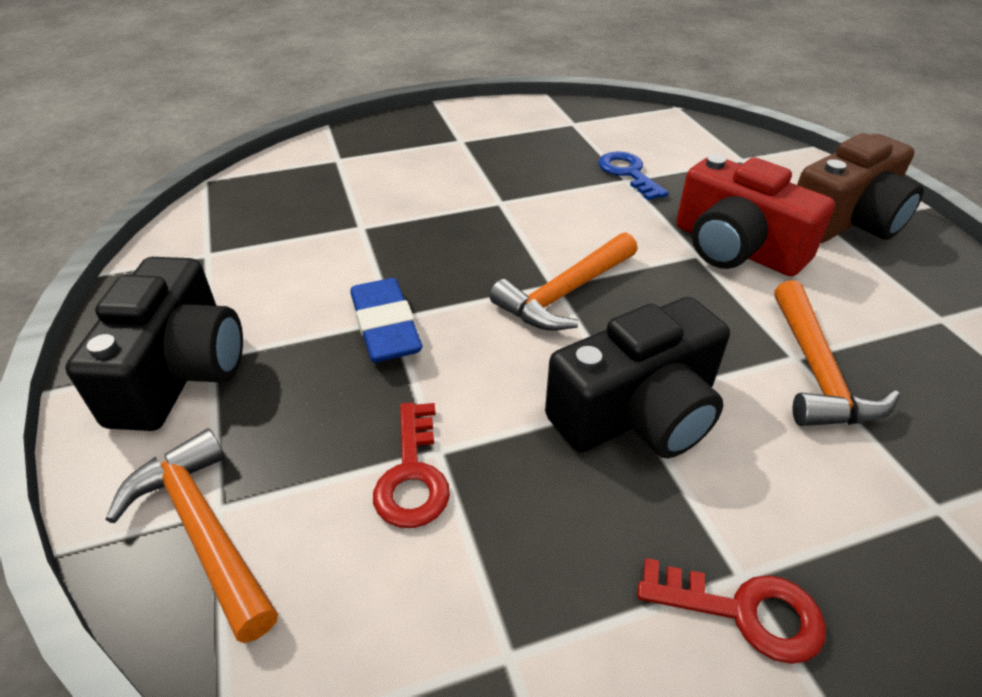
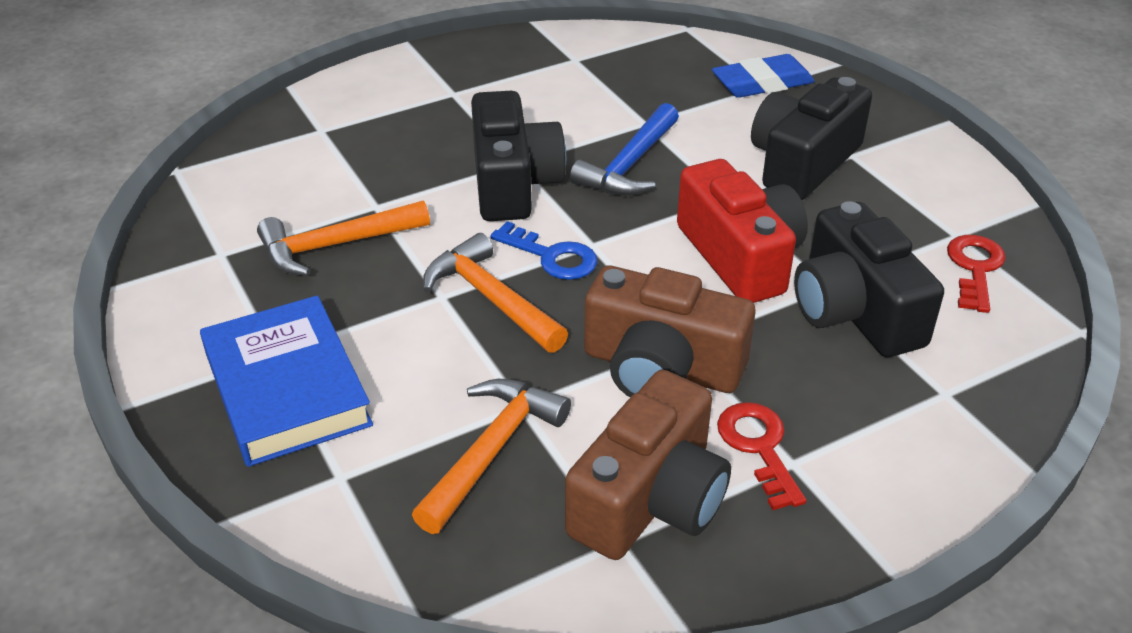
black camera: 2 -> 3
blue book: 0 -> 1
blue hammer: 0 -> 1
brown camera: 1 -> 2

